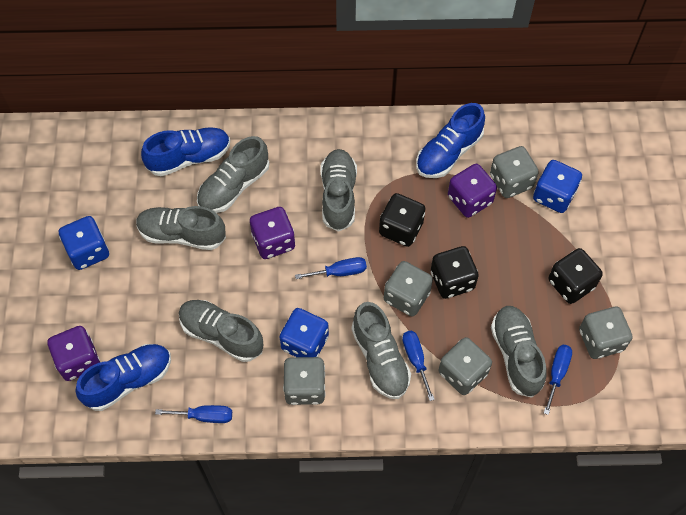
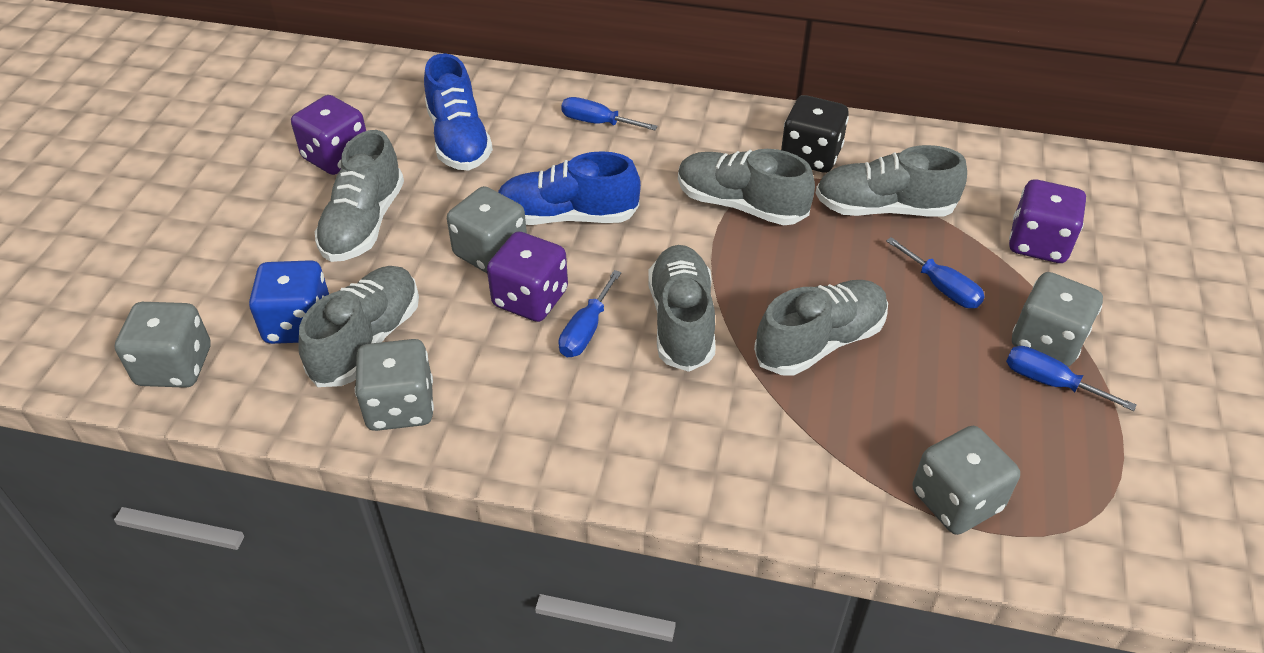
black dice: 3 -> 1
blue dice: 3 -> 1
blue shoe: 3 -> 2

